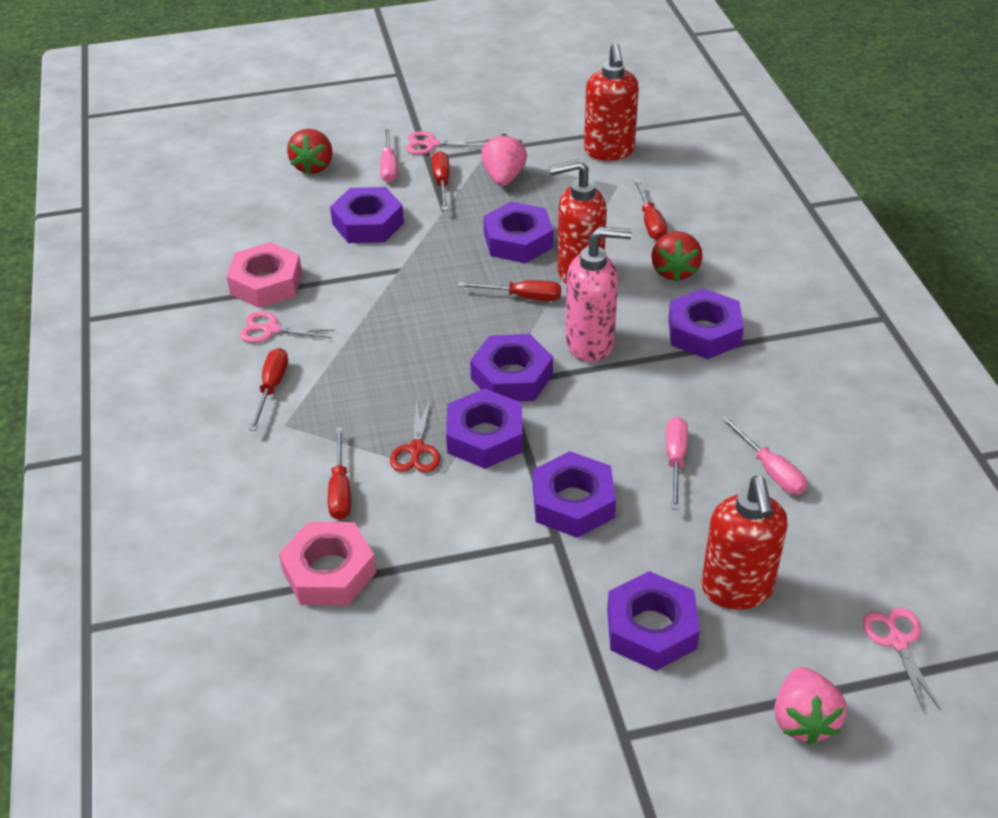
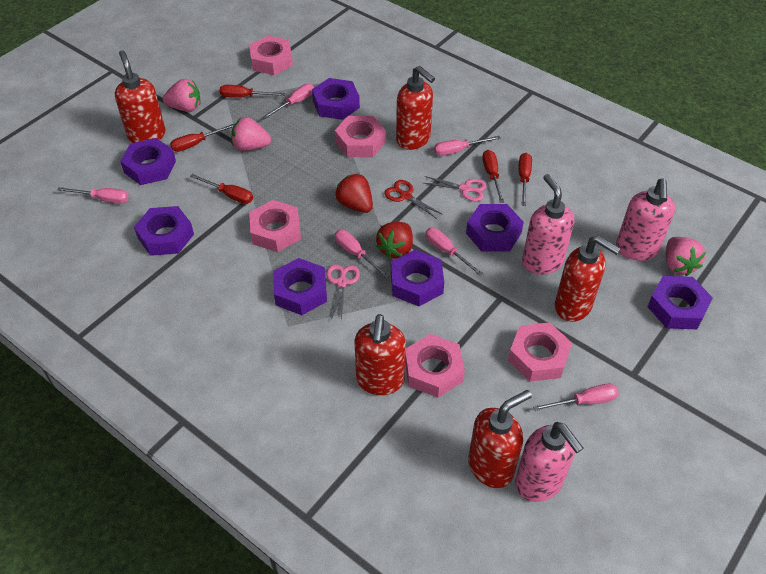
pink nut: 2 -> 5
pink scissors: 3 -> 2
pink screwdriver: 3 -> 6
pink soap dispenser: 1 -> 3
pink strawberry: 2 -> 3
red soap dispenser: 3 -> 5

